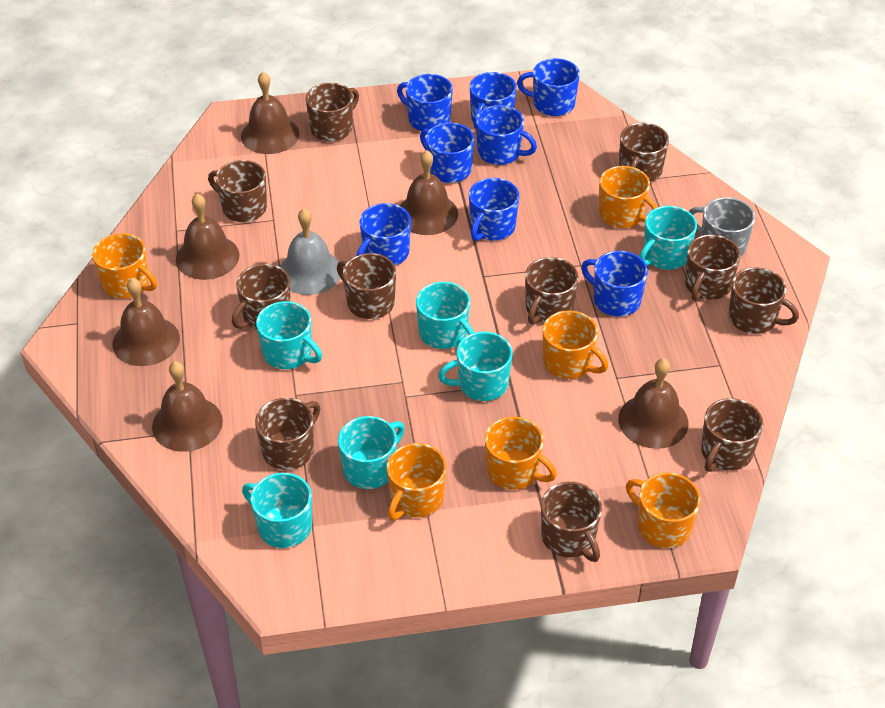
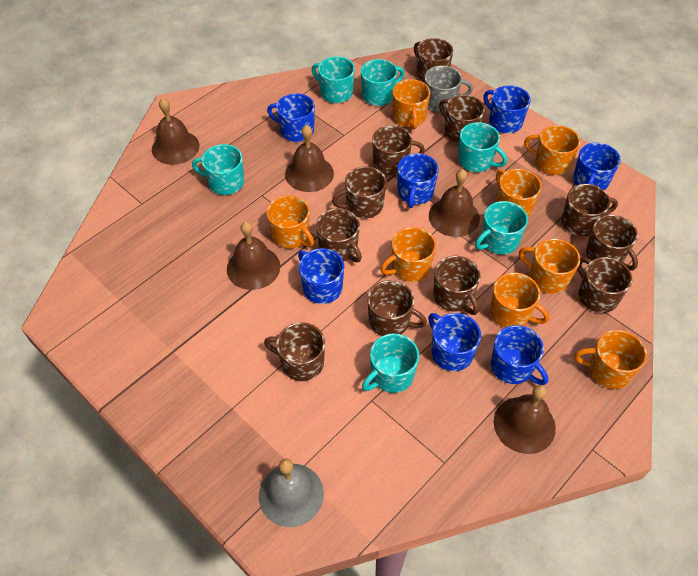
blue mug: 8 -> 7
brown bell: 6 -> 5
orange mug: 6 -> 8

